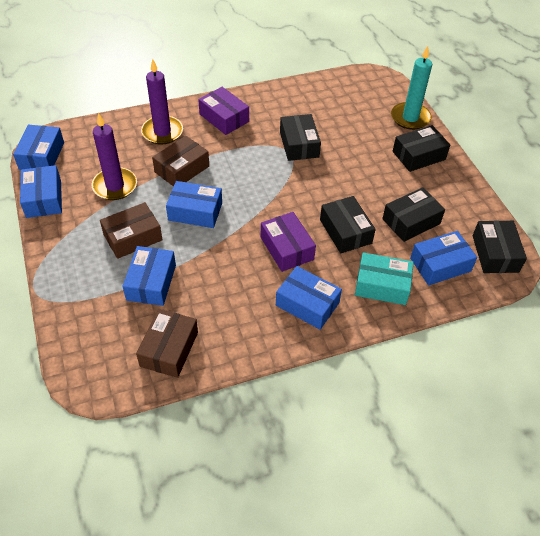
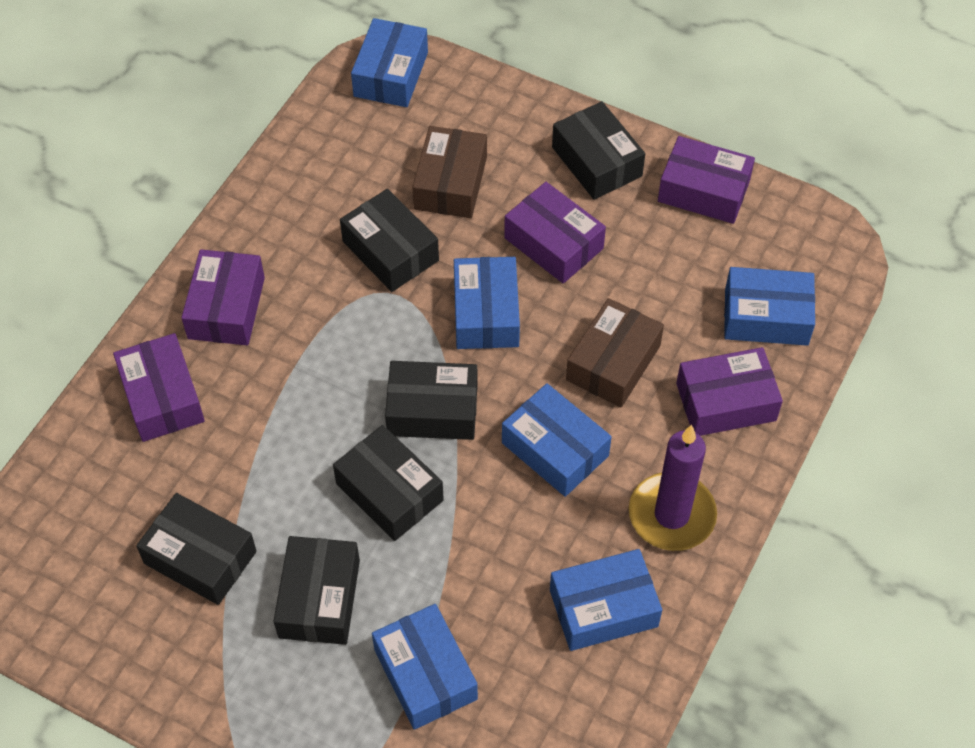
black box: 5 -> 6
brown box: 3 -> 2
purple box: 2 -> 5
purple candle: 2 -> 1
turquoise box: 1 -> 0
turquoise candle: 1 -> 0

